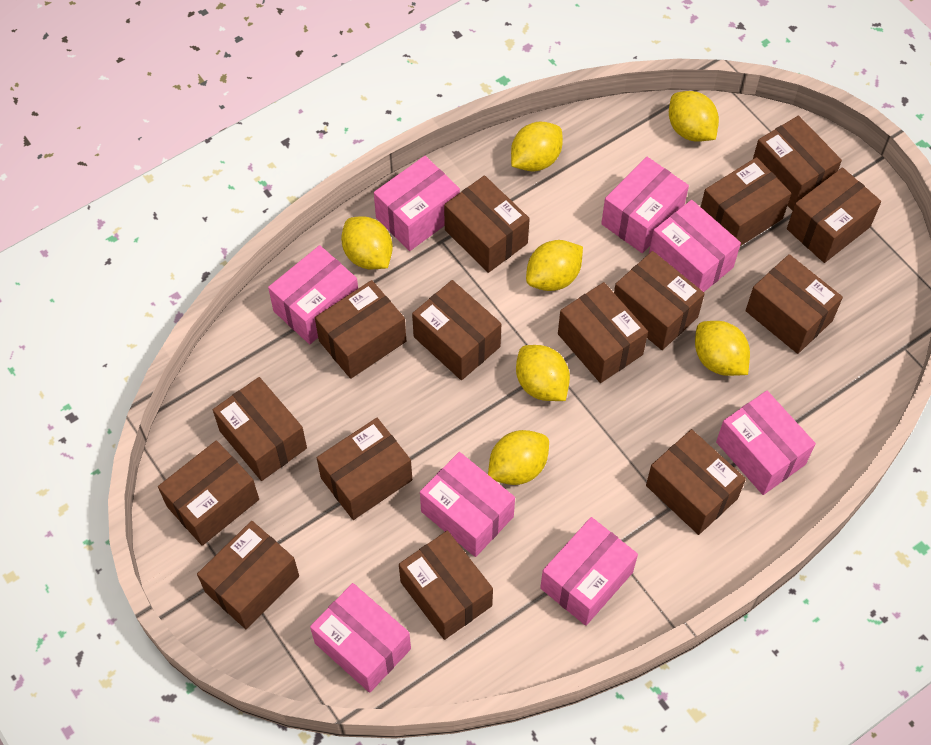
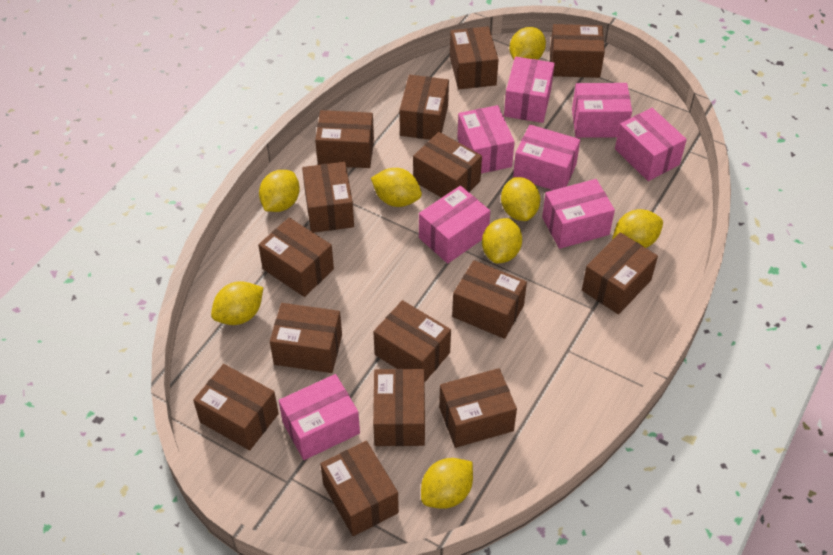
yellow lemon: 7 -> 8

